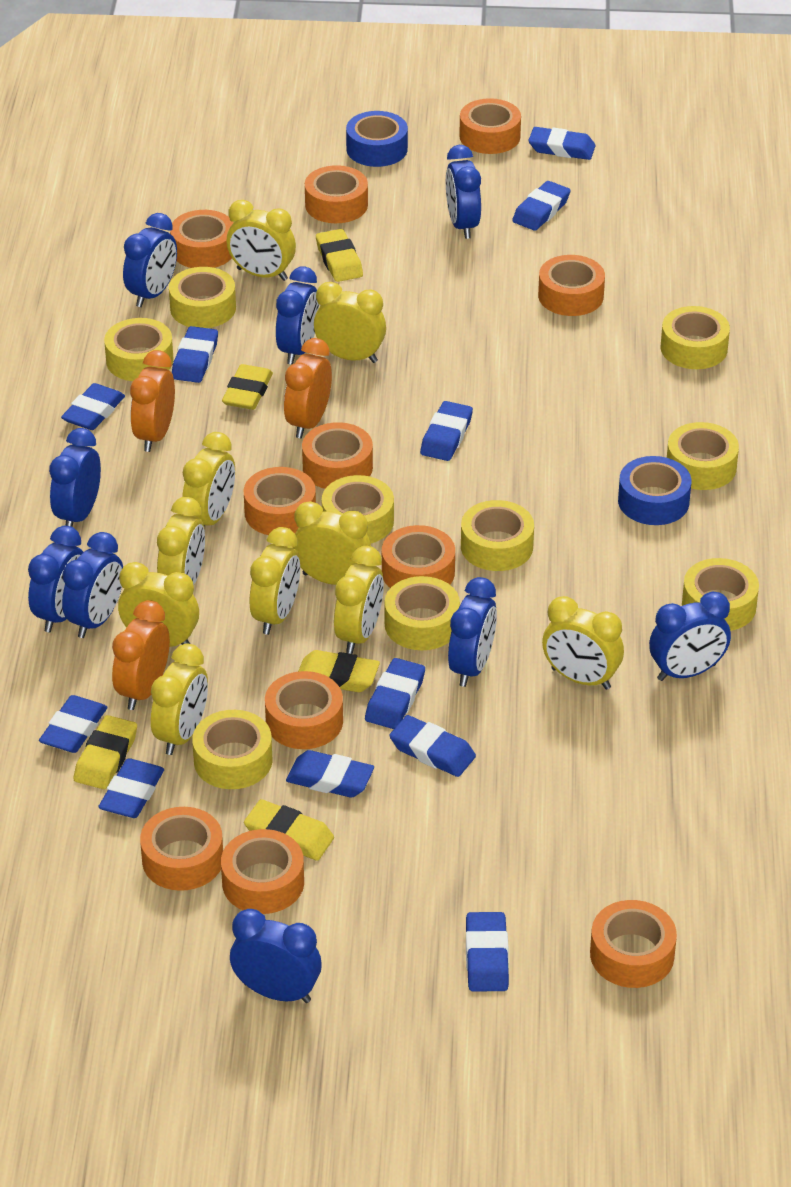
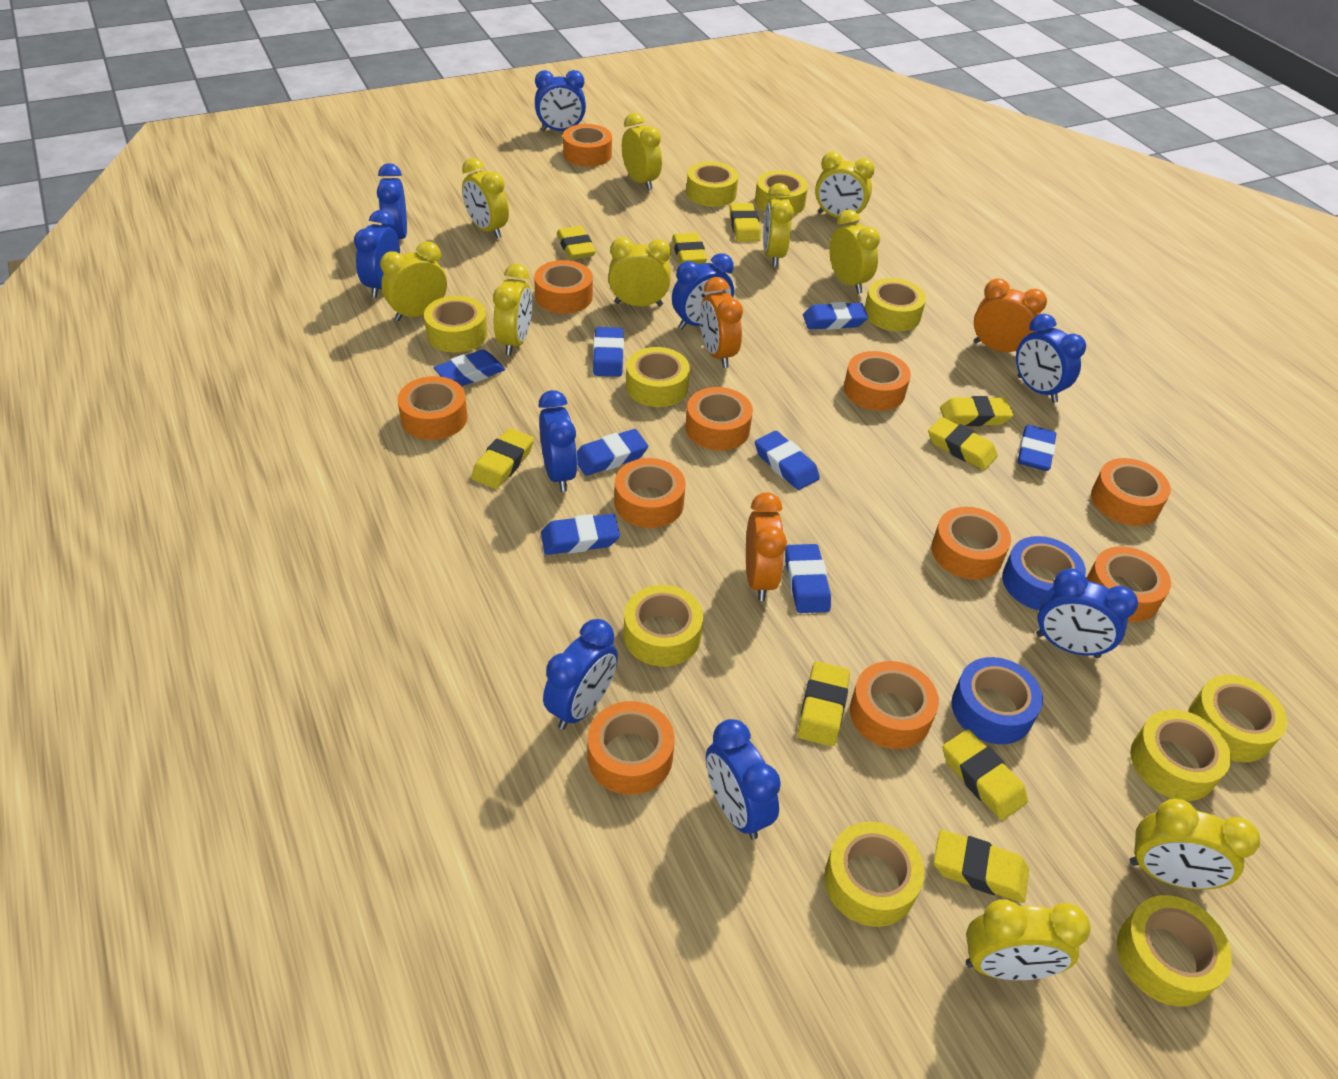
blue eraser: 11 -> 8
yellow eraser: 5 -> 9
yellow tape: 9 -> 10

